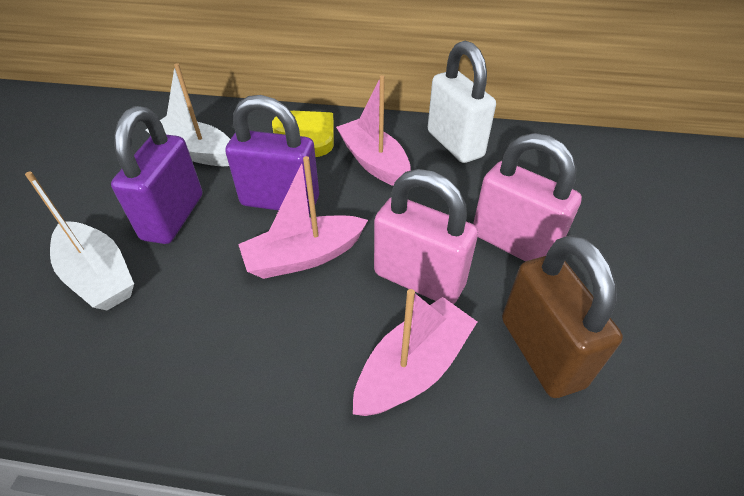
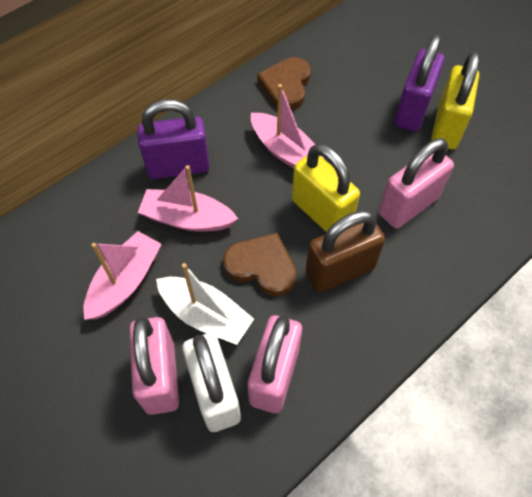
brown heart: 0 -> 2
pink padlock: 2 -> 3
white boat: 2 -> 1
yellow heart: 1 -> 0
yellow padlock: 0 -> 2

